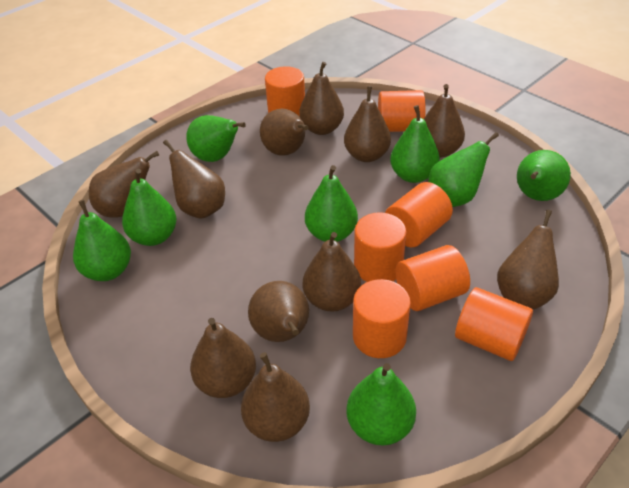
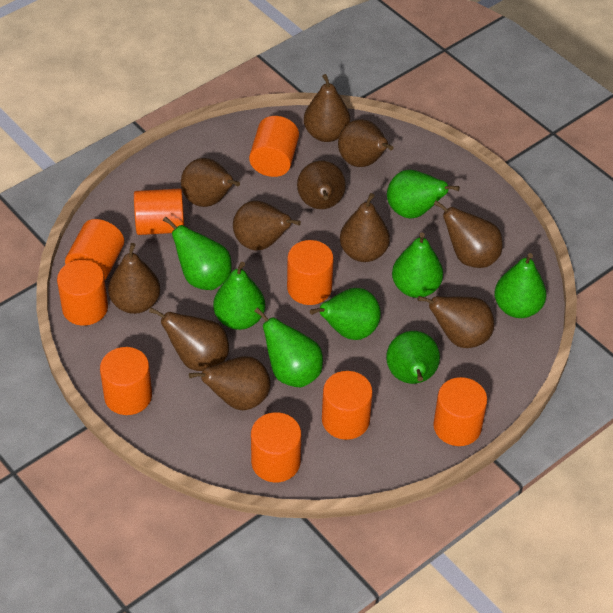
orange cylinder: 7 -> 9

